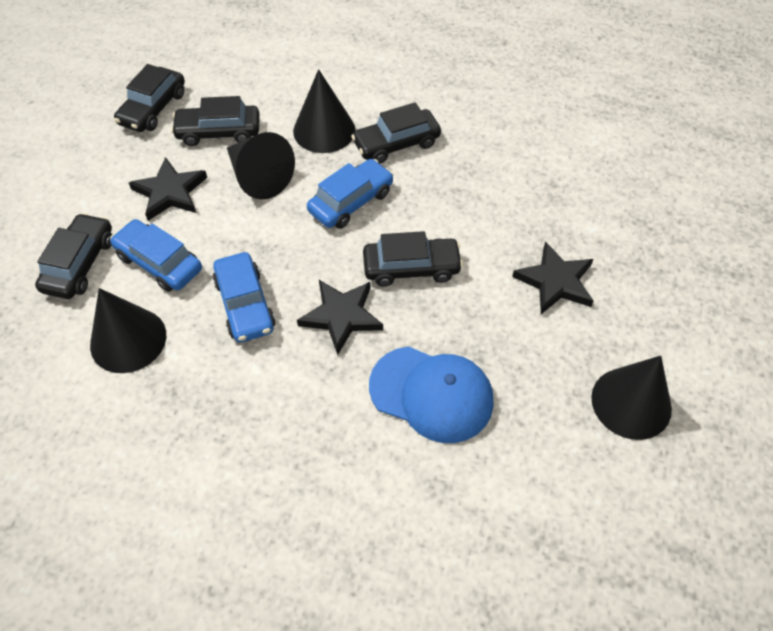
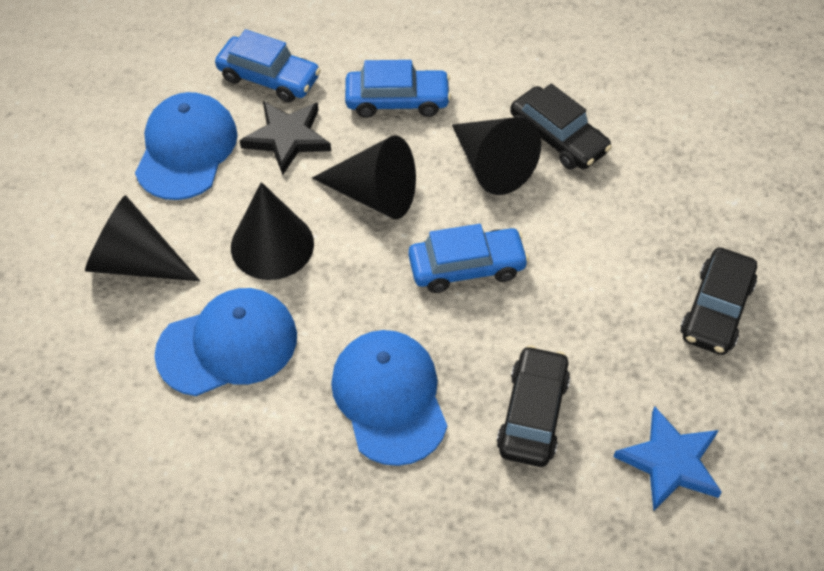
black car: 5 -> 3
black star: 3 -> 1
blue cap: 1 -> 3
blue star: 0 -> 1

